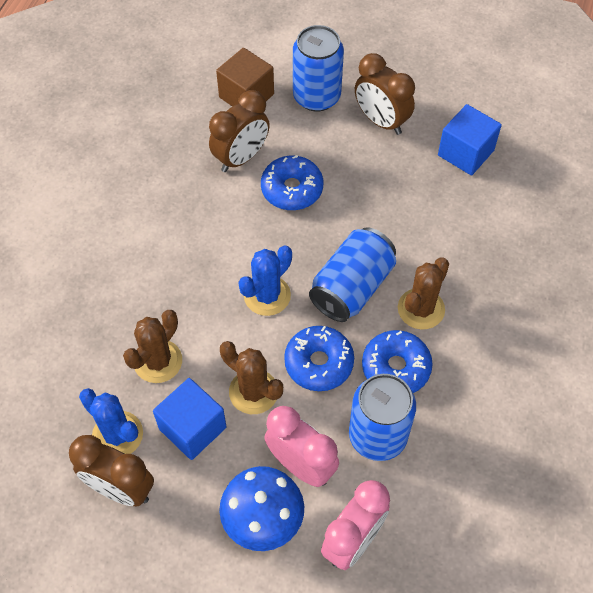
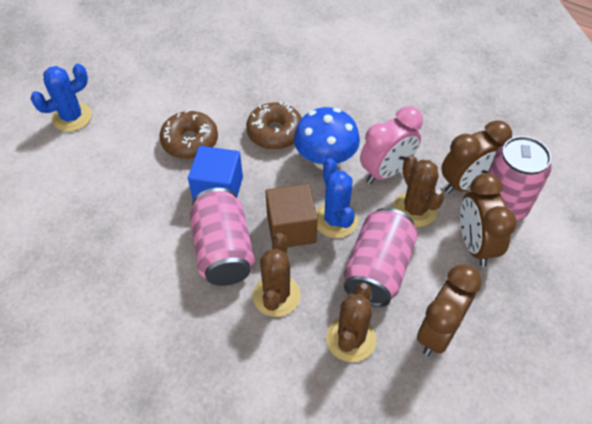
blue can: 3 -> 0
blue cube: 2 -> 1
blue donut: 3 -> 0
brown donut: 0 -> 2
pink can: 0 -> 3
pink clock: 2 -> 1

